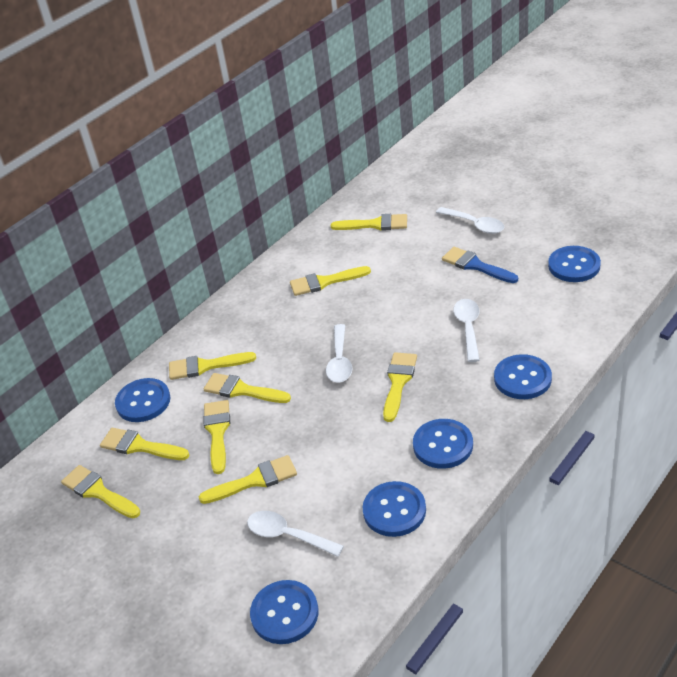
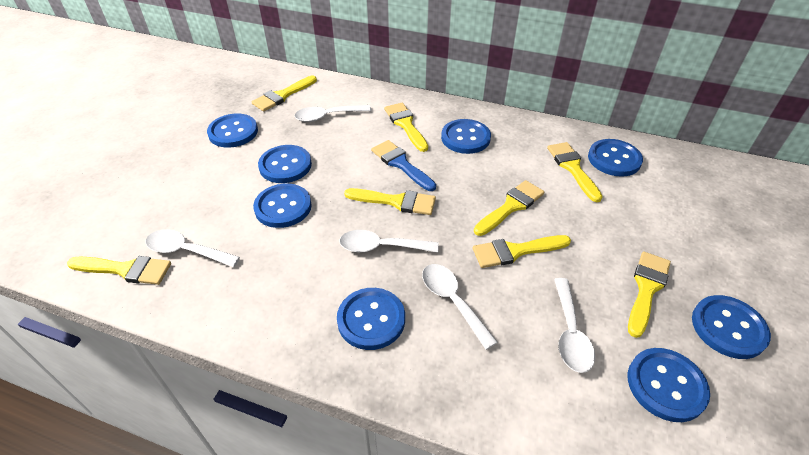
blue button: 6 -> 8
white spoon: 4 -> 5
yellow brush: 9 -> 8

